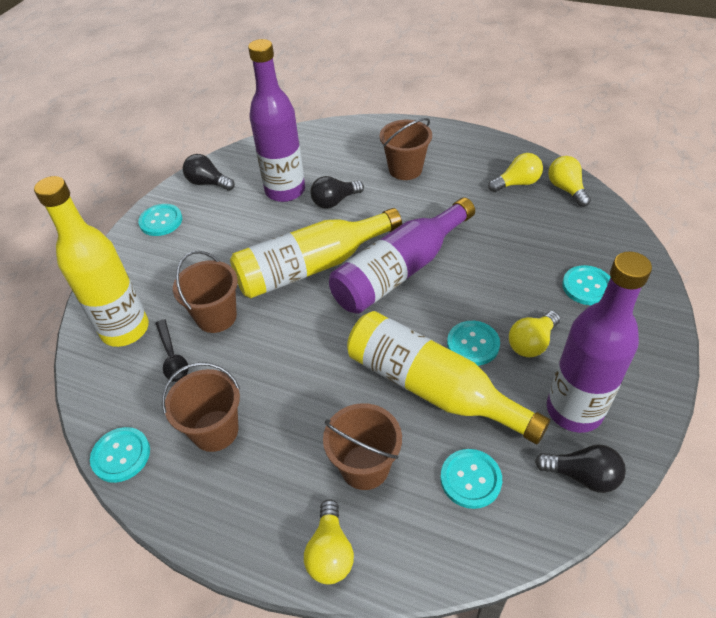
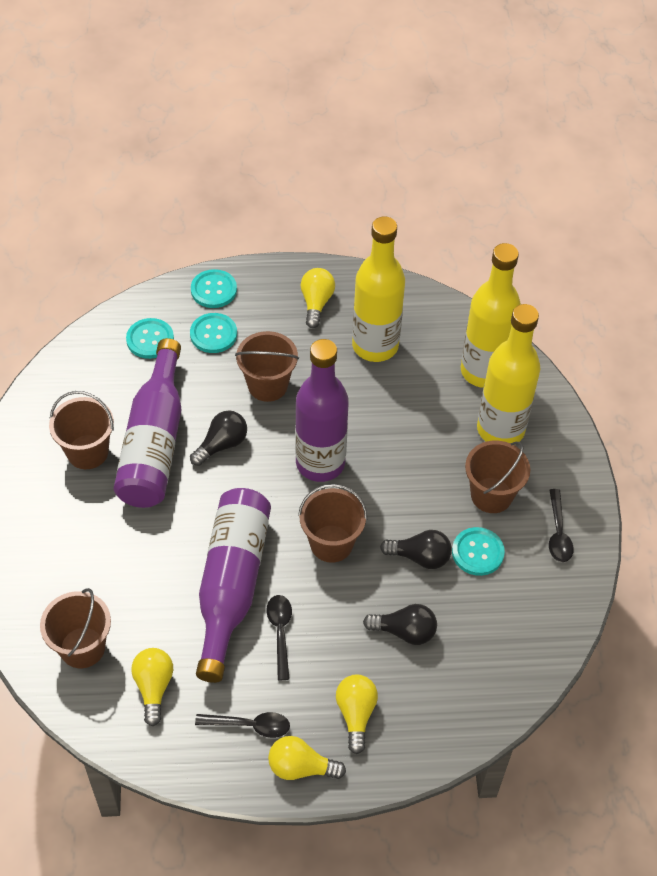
black spoon: 1 -> 3
brown bucket: 4 -> 5
turquoise button: 5 -> 4

